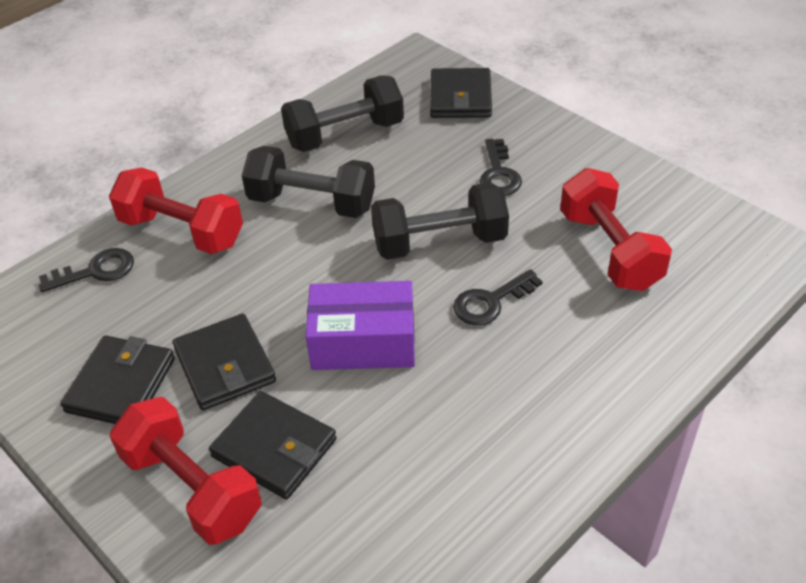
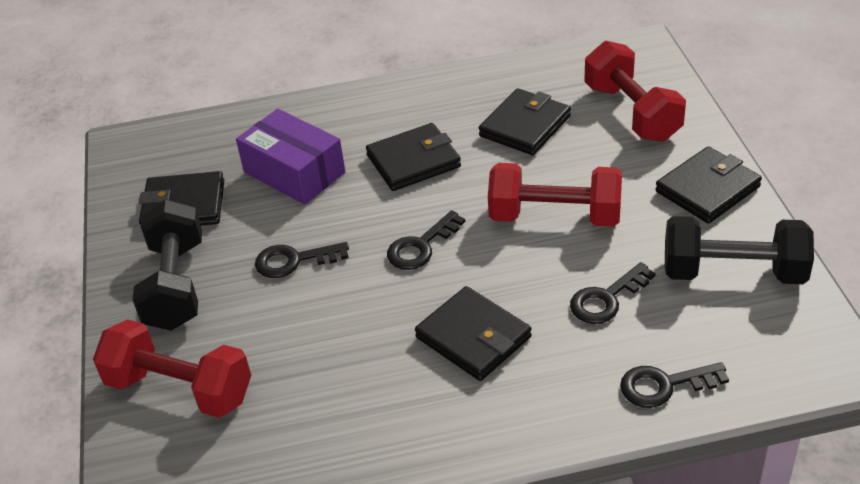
black dumbbell: 3 -> 2
black key: 3 -> 4
black wallet: 4 -> 5

